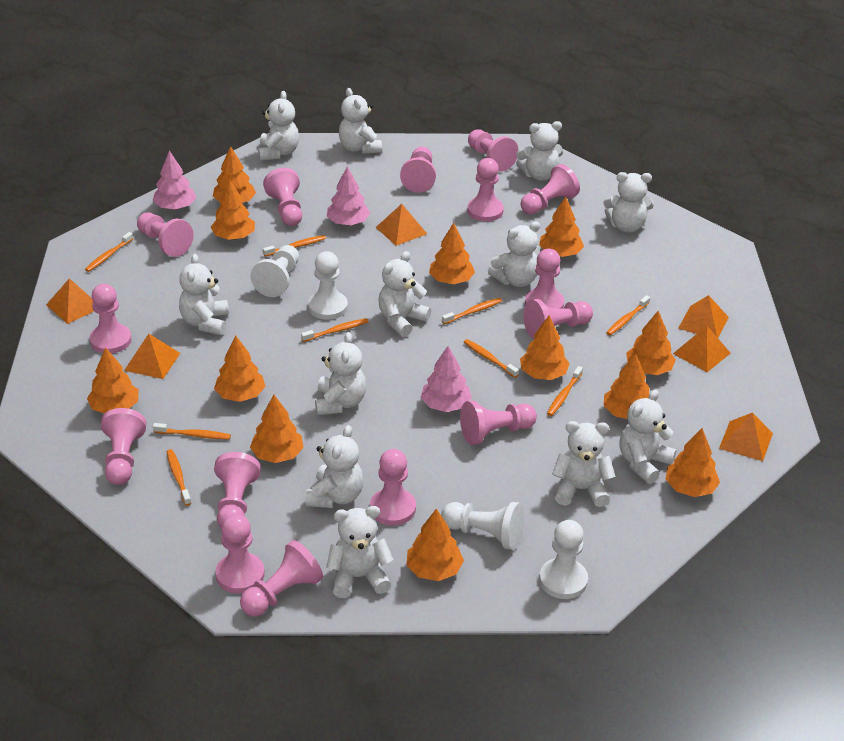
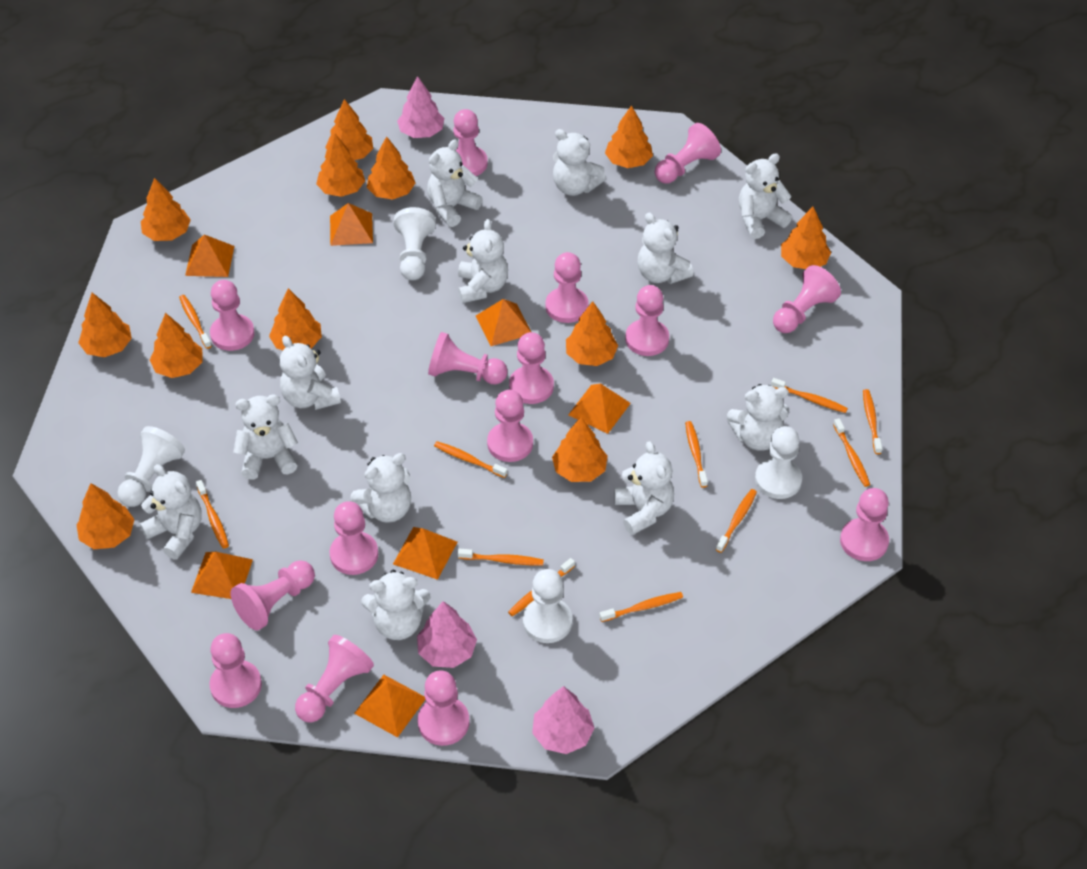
orange pyramid: 6 -> 7
orange toothbrush: 9 -> 11

